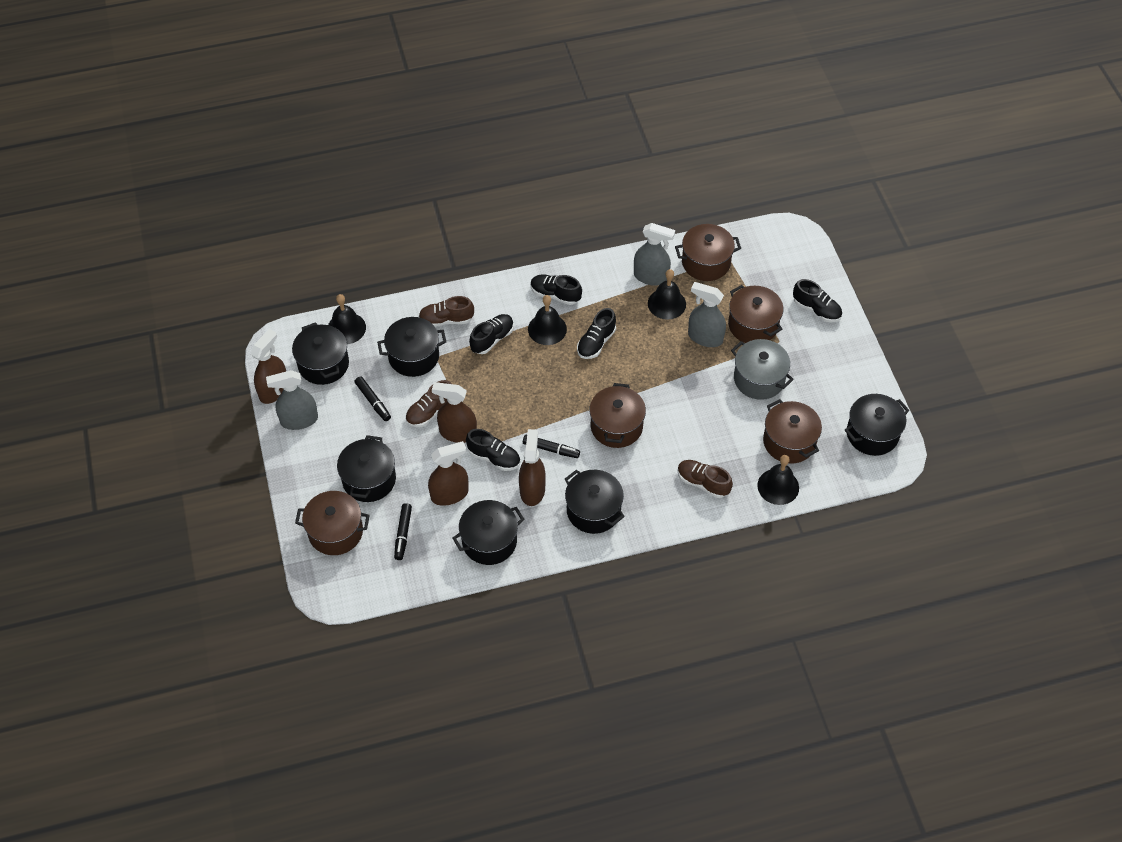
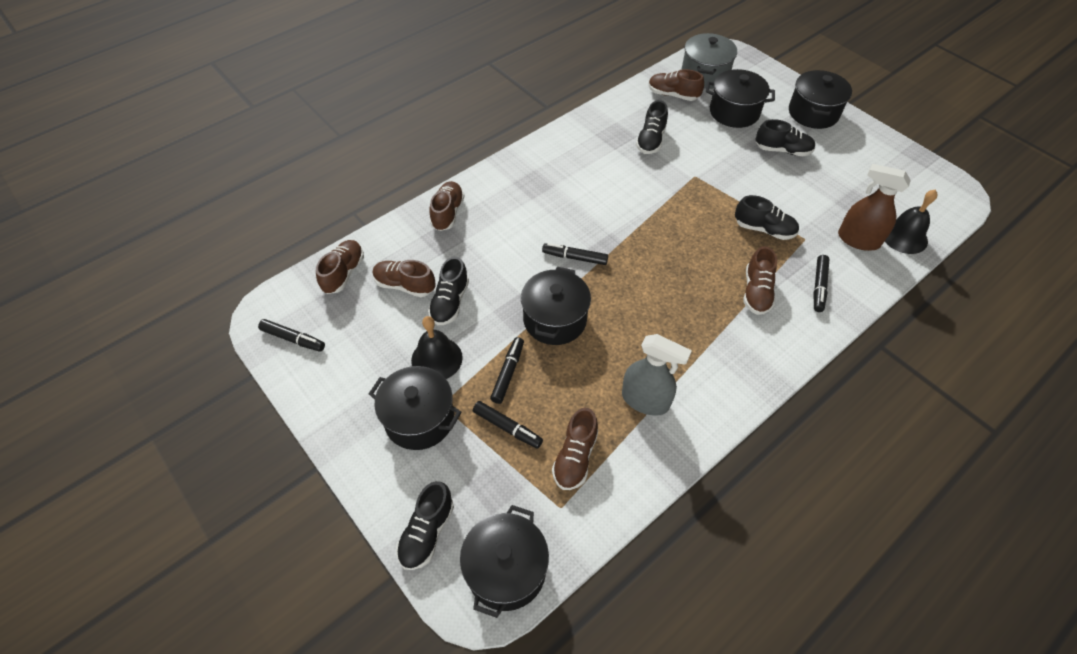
black bell: 4 -> 2
black marker: 3 -> 5
black pot: 6 -> 5
brown pot: 5 -> 0
brown shoe: 3 -> 6
brown spray bottle: 4 -> 1
grey spray bottle: 3 -> 1

